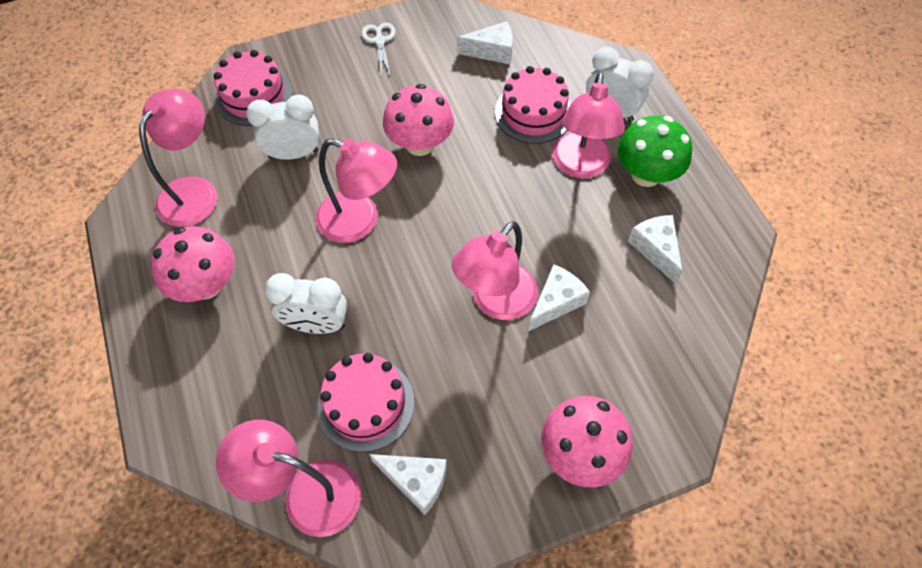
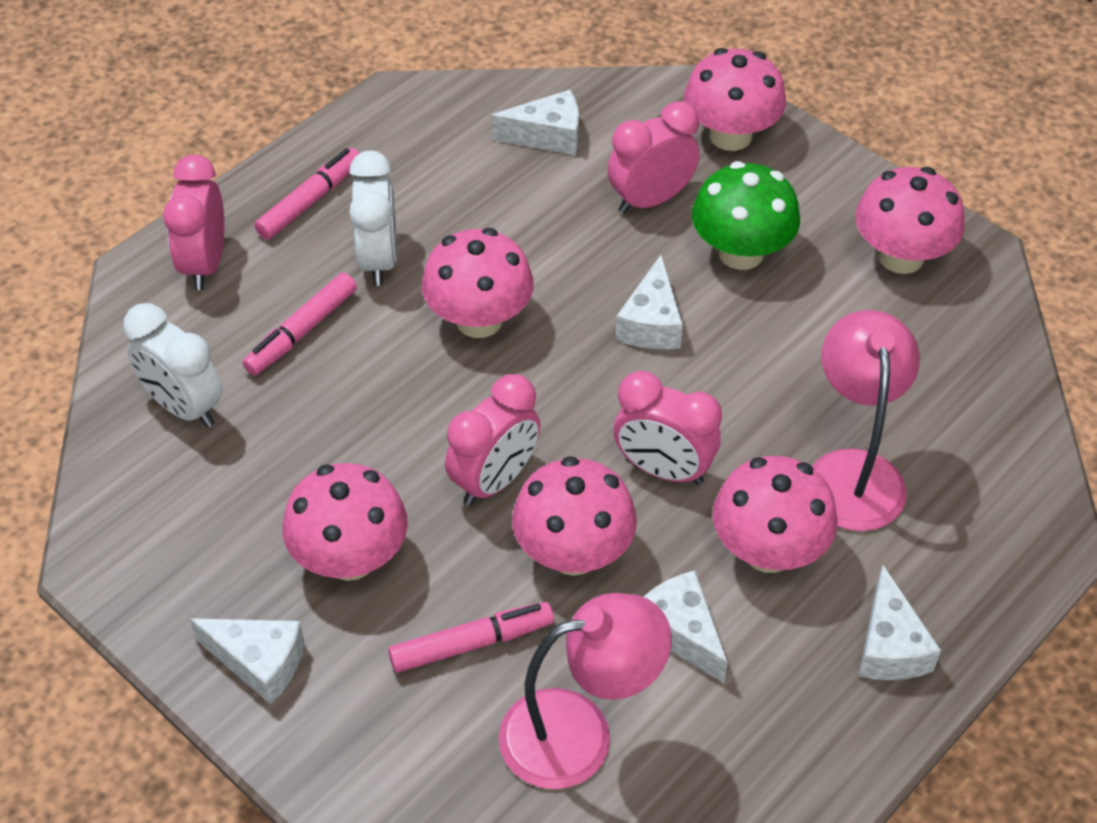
pink cake: 3 -> 0
pink clock: 0 -> 4
pink lamp: 5 -> 2
pink marker: 0 -> 3
pink mushroom: 3 -> 6
white cheese: 4 -> 5
white clock: 3 -> 2
white scissors: 1 -> 0

